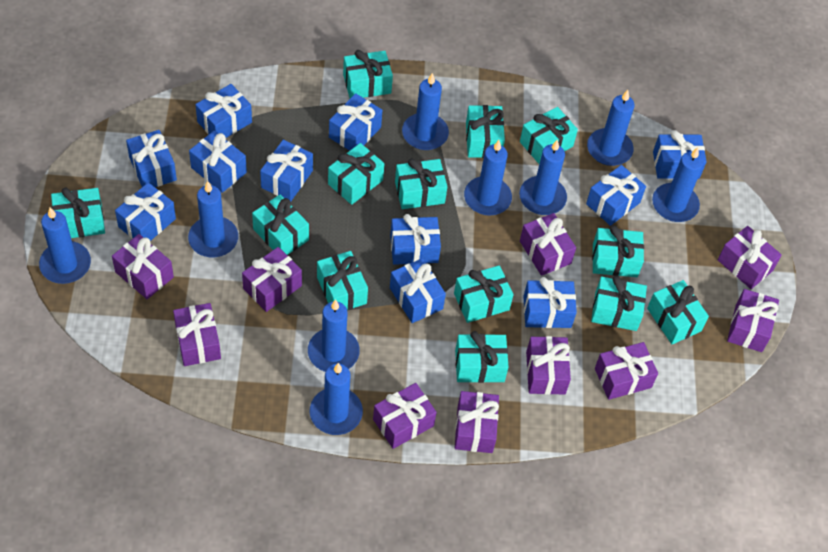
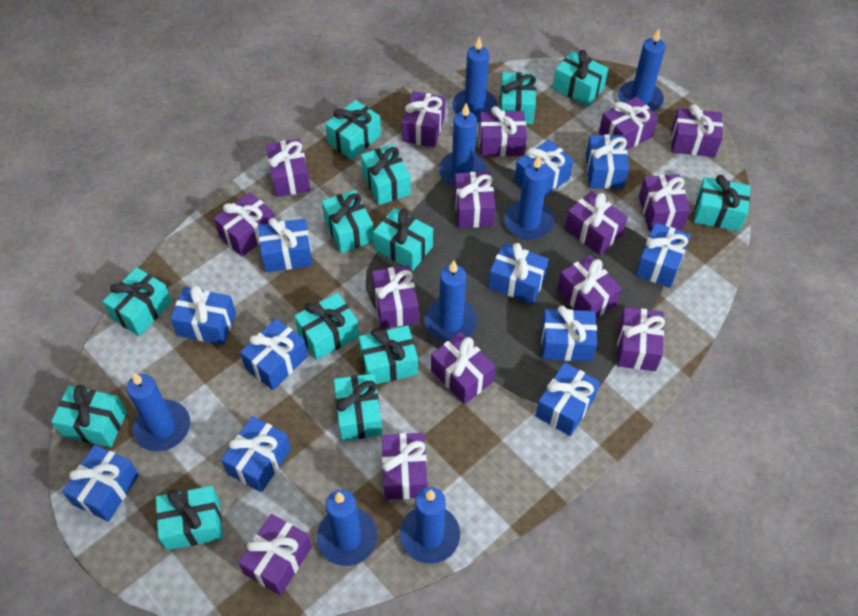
blue candle: 9 -> 8
purple gift: 10 -> 15

